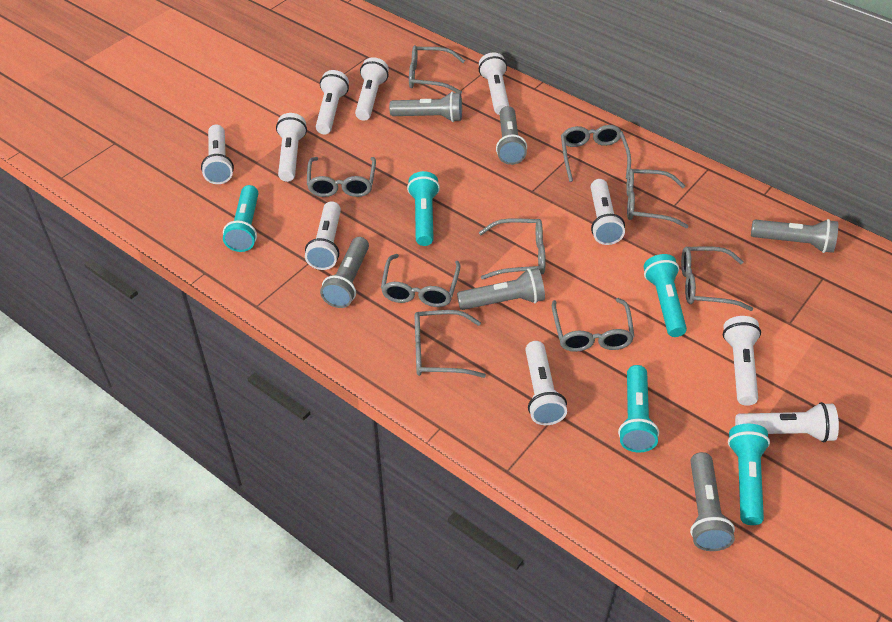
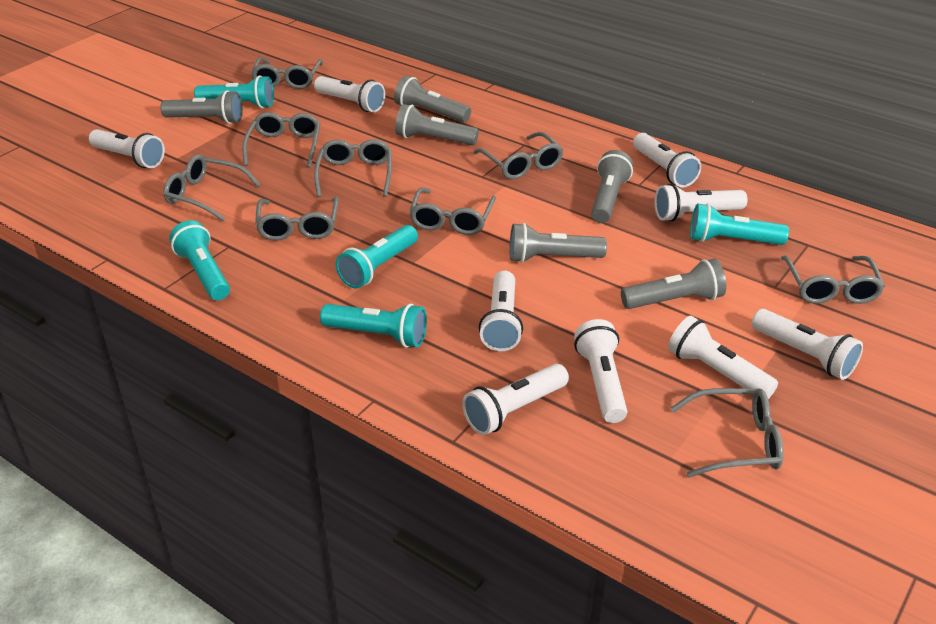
white flashlight: 10 -> 9

